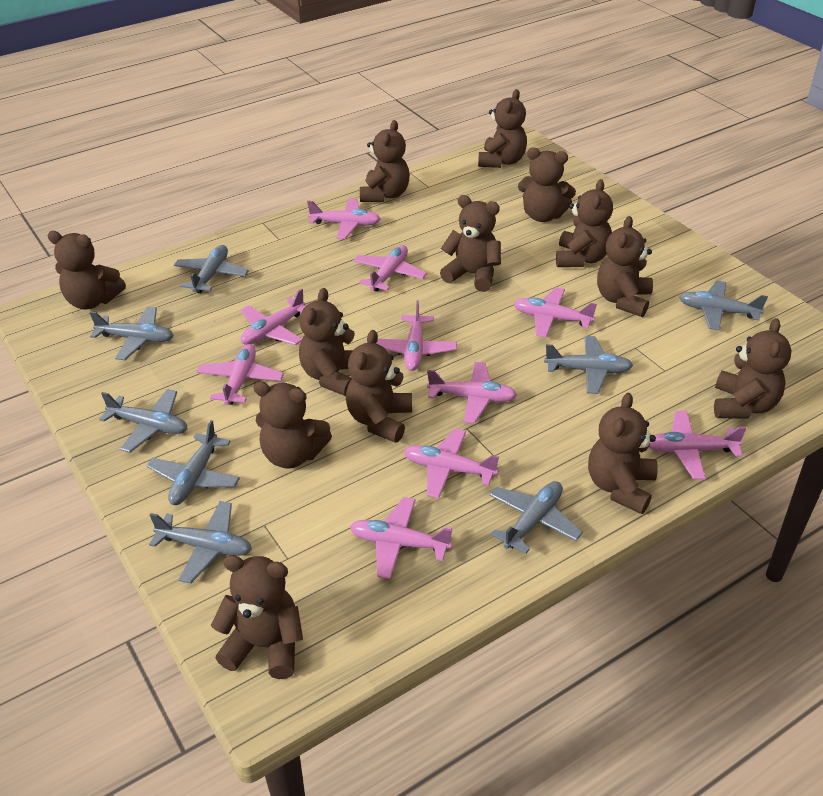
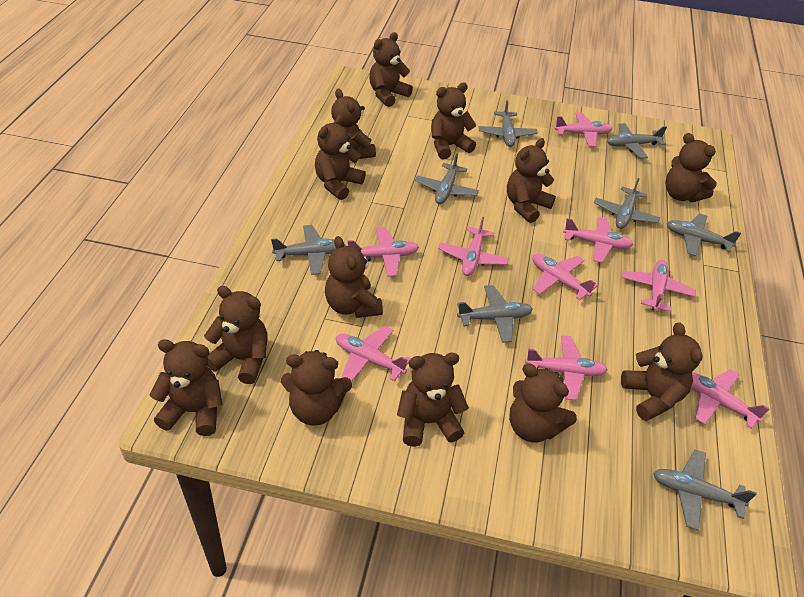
pink plane: 10 -> 9

